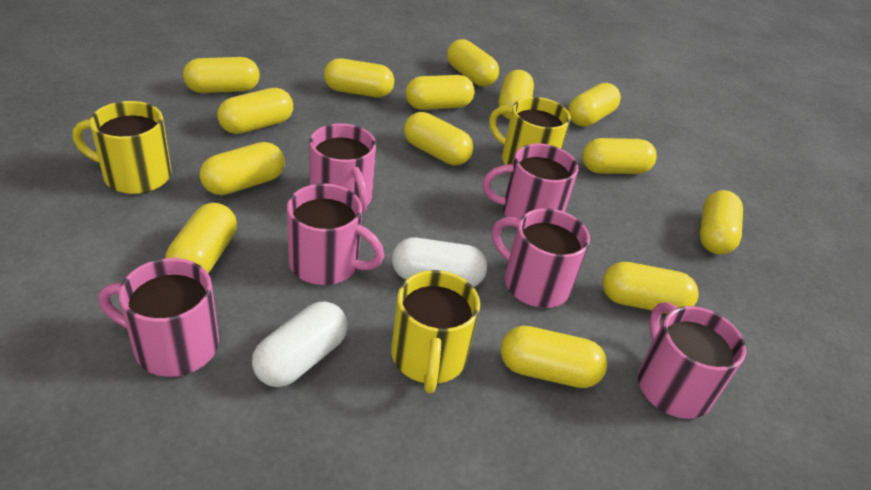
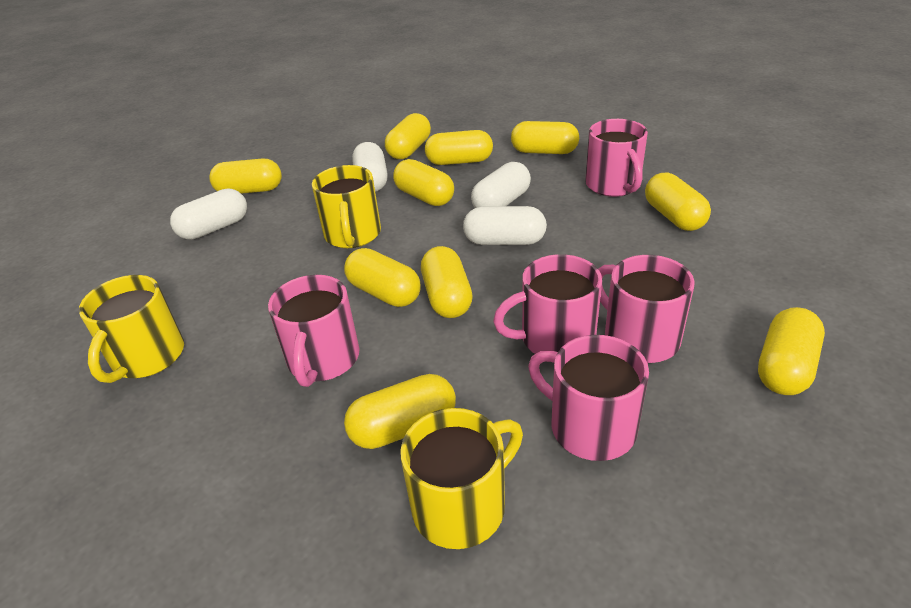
pink mug: 6 -> 5
white capsule: 2 -> 4
yellow capsule: 14 -> 10

